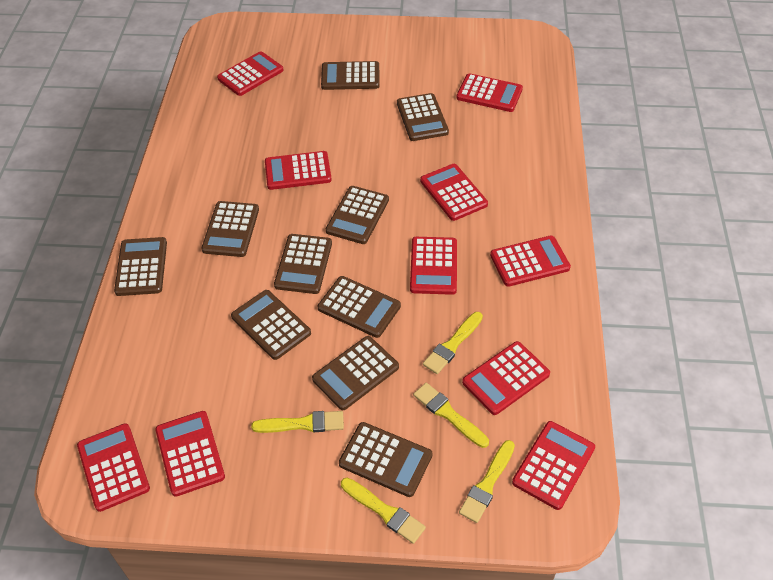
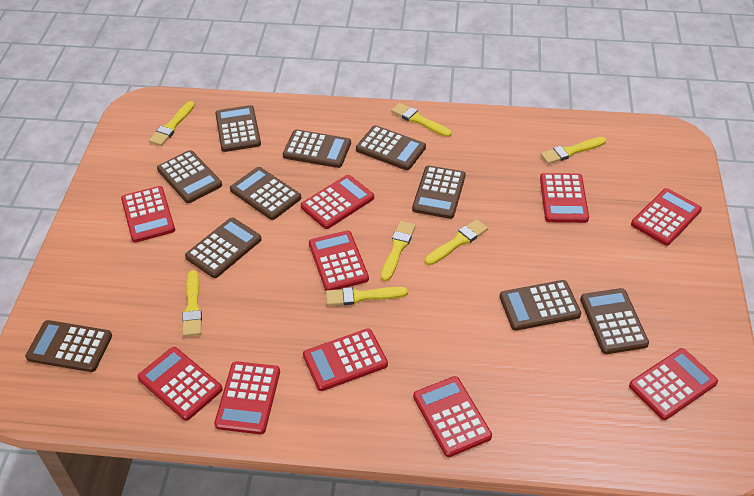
yellow brush: 5 -> 7

